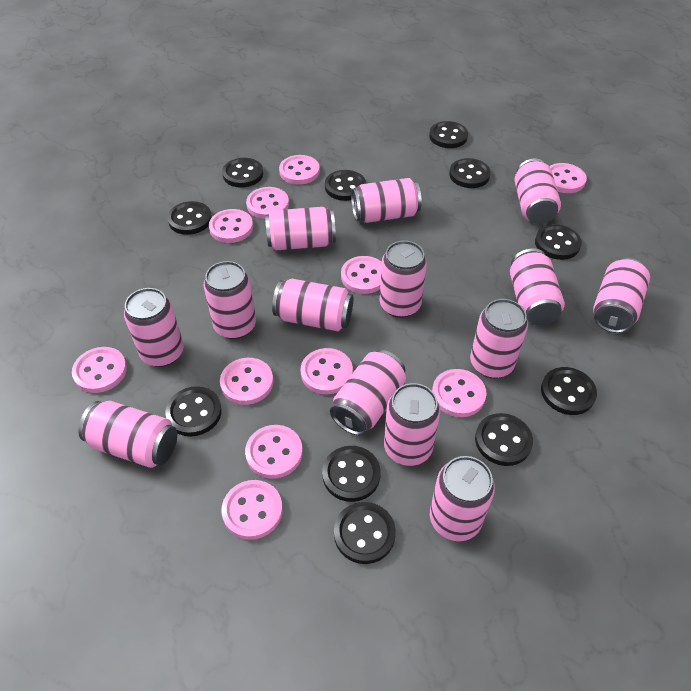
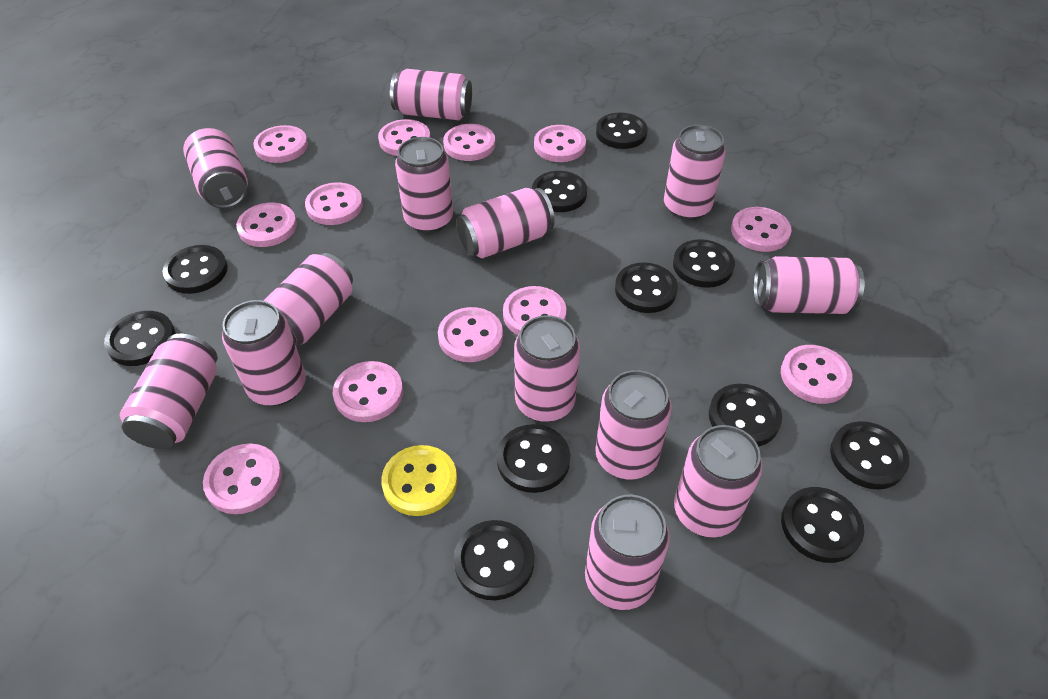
pink button: 11 -> 12
pink can: 14 -> 13
yellow button: 0 -> 1

